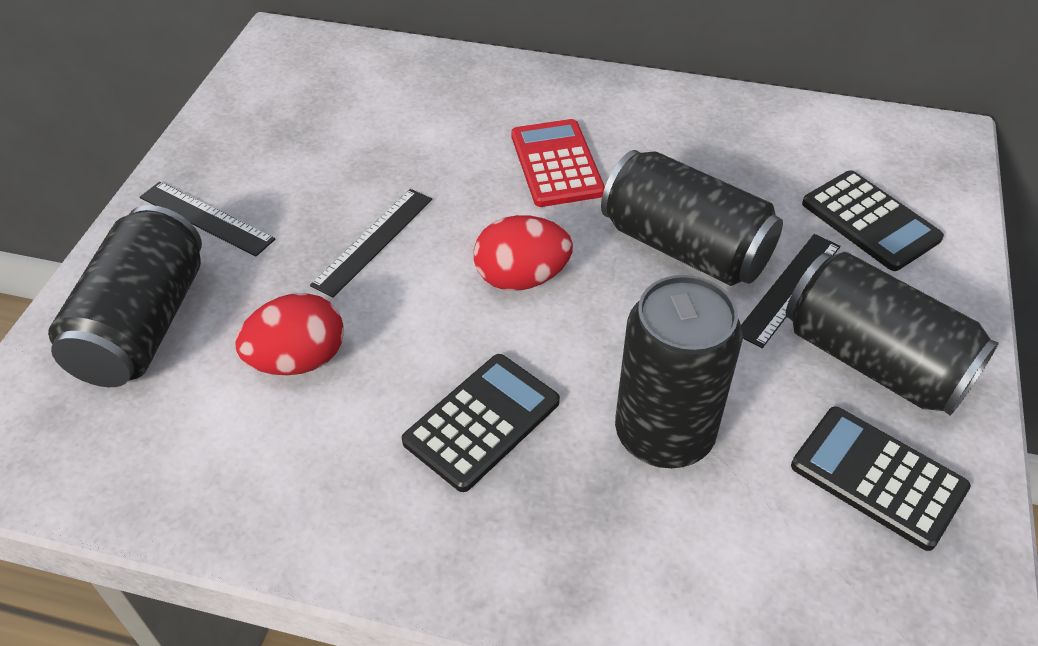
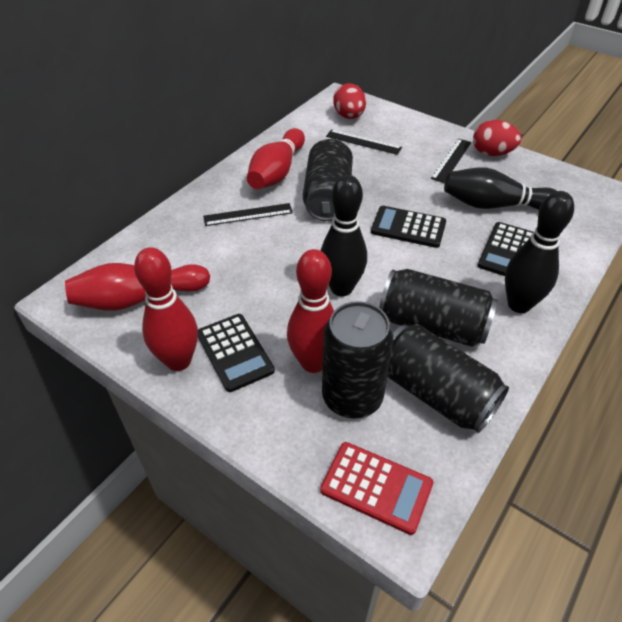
black bowling pin: 0 -> 3
red bowling pin: 0 -> 4

